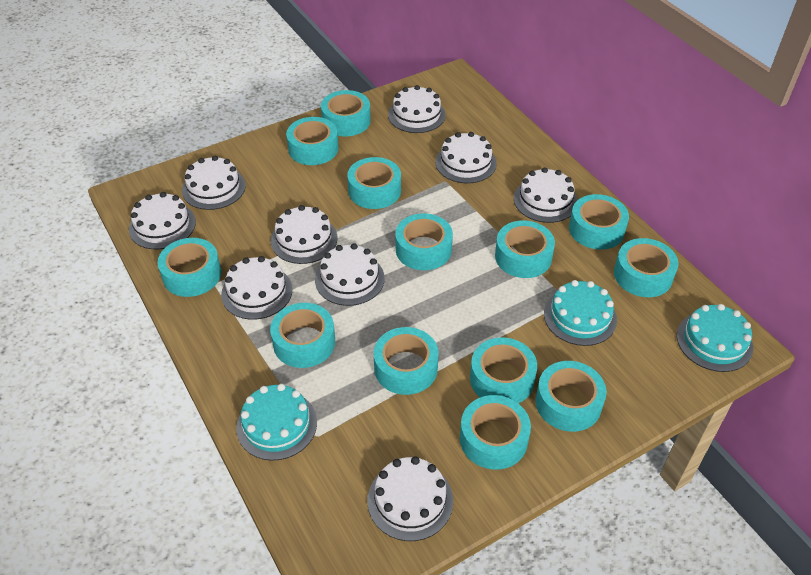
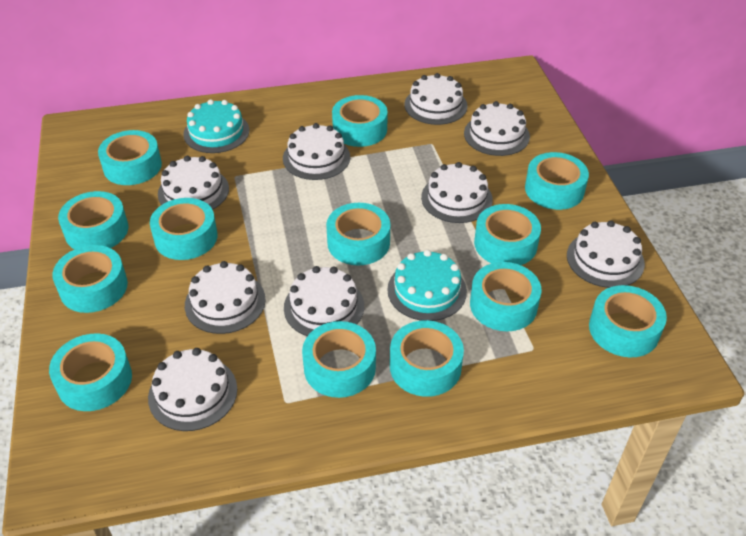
turquoise cake: 3 -> 2

